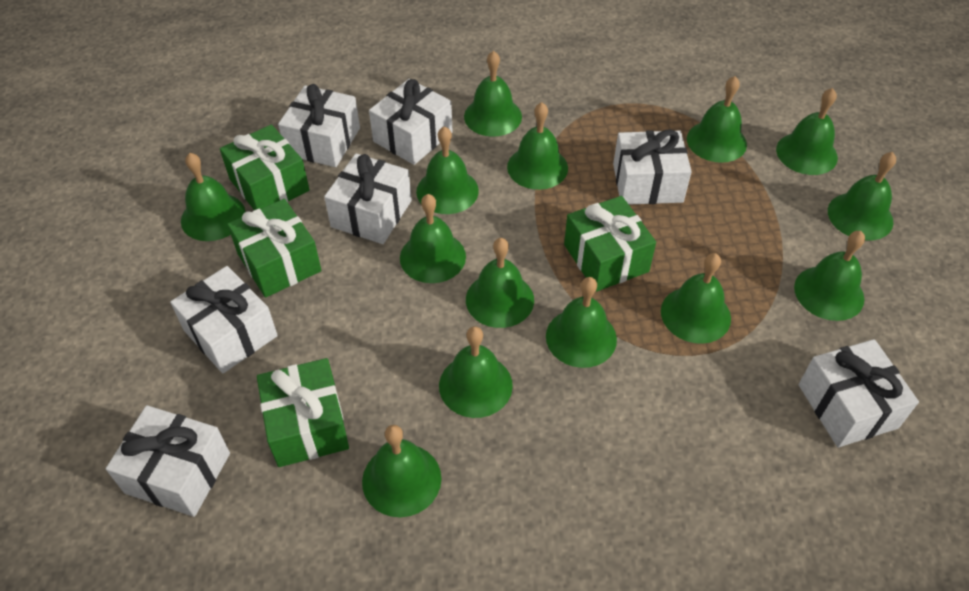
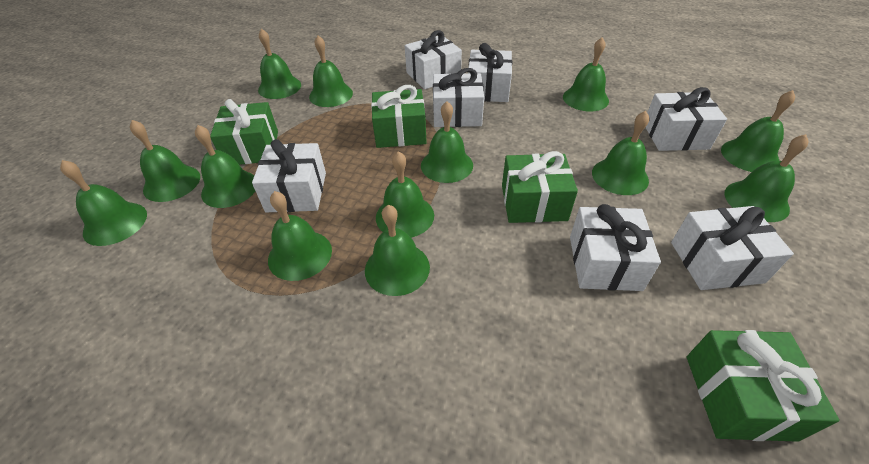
green bell: 14 -> 13

